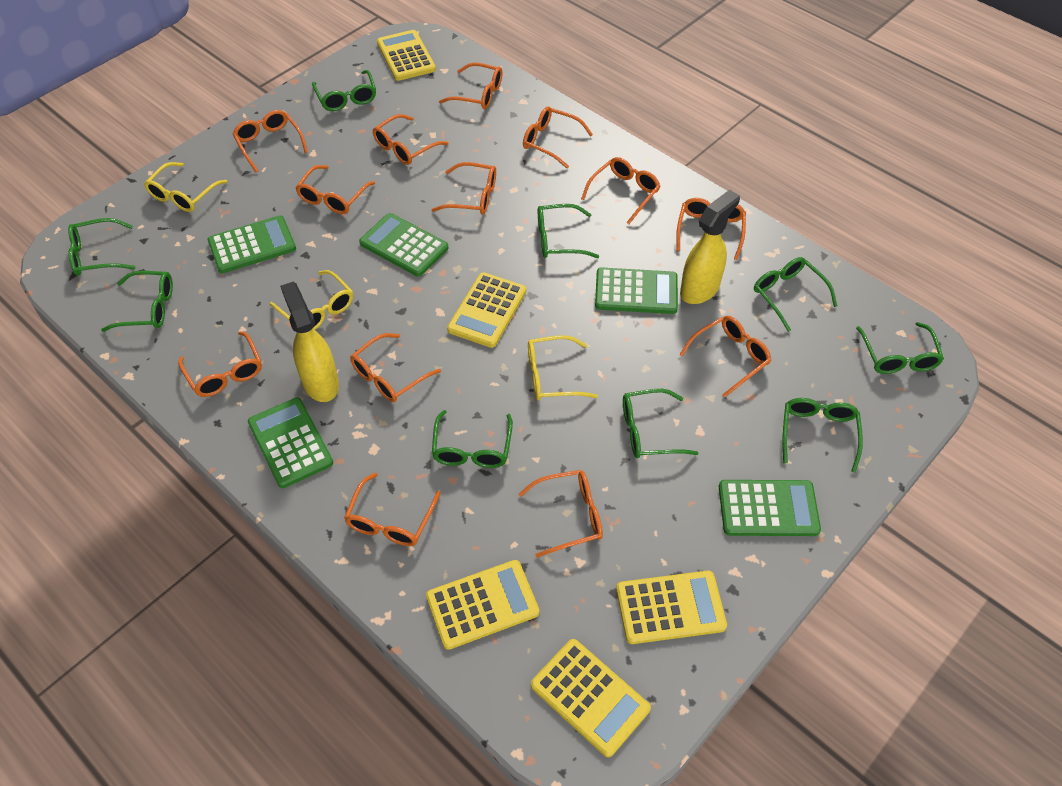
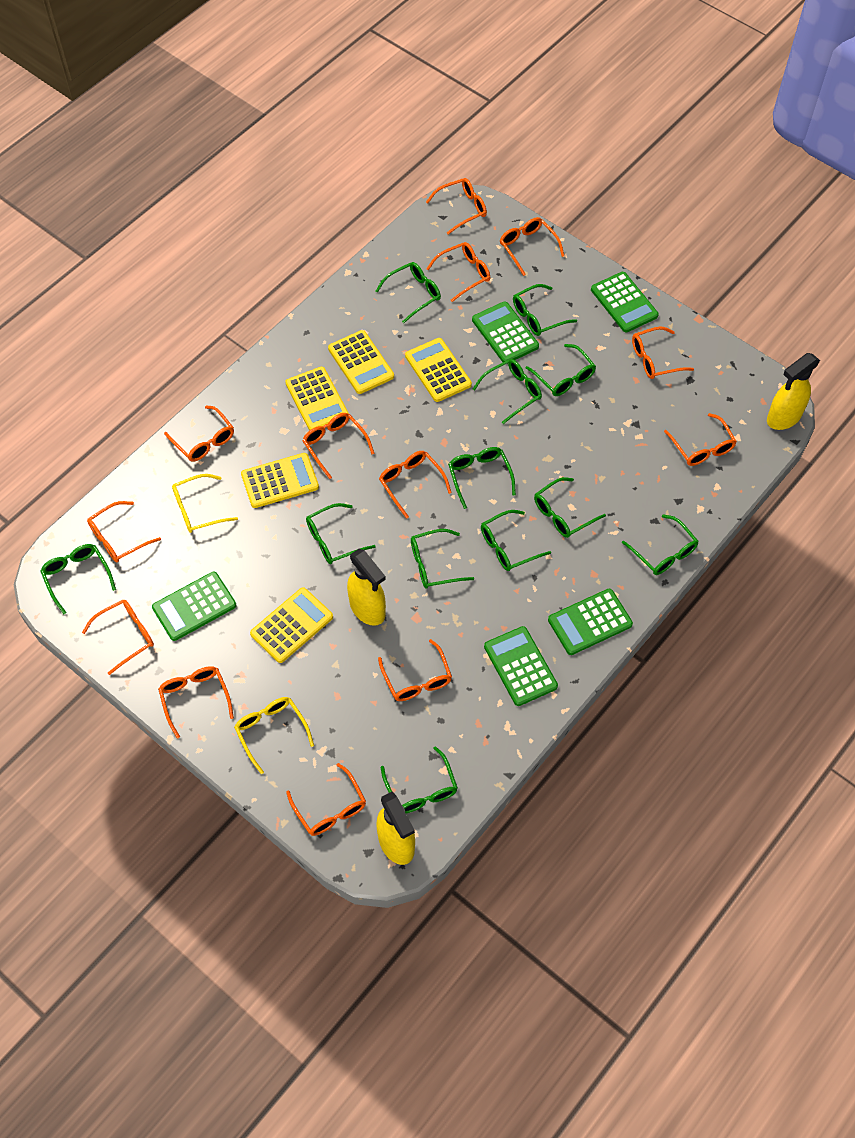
green glasses: 9 -> 12
yellow glasses: 3 -> 2
yellow spray bottle: 2 -> 3

